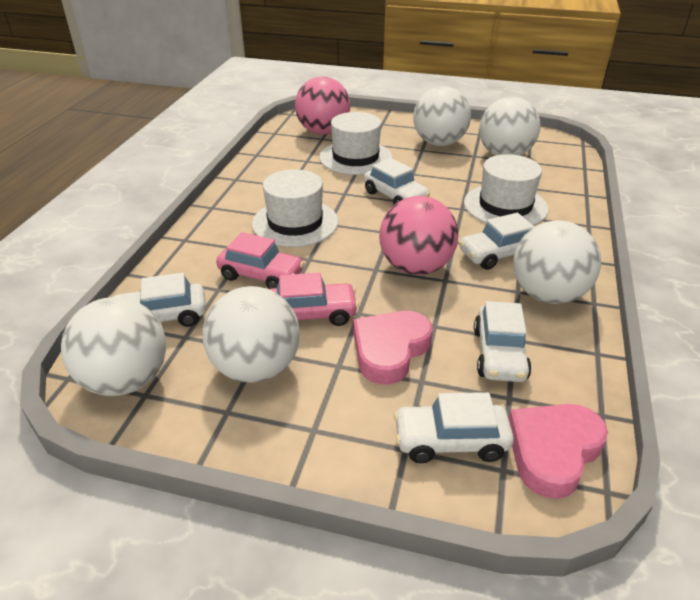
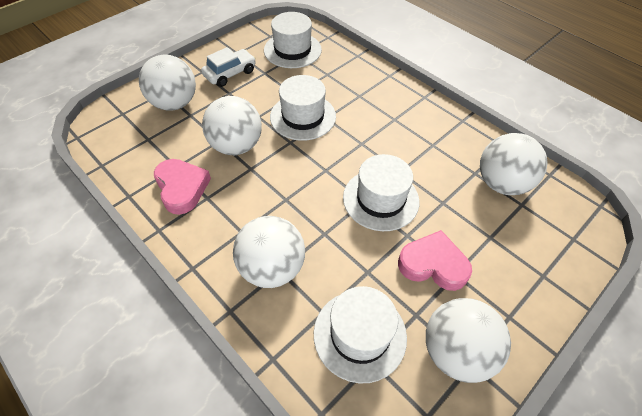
pink ball: 2 -> 0
pink car: 2 -> 0
white car: 5 -> 1
white hat: 3 -> 4

